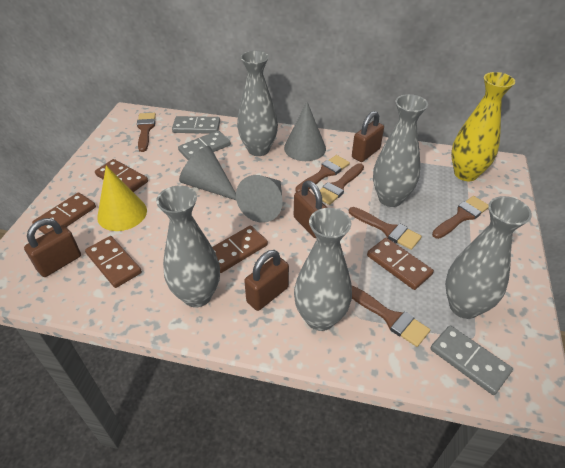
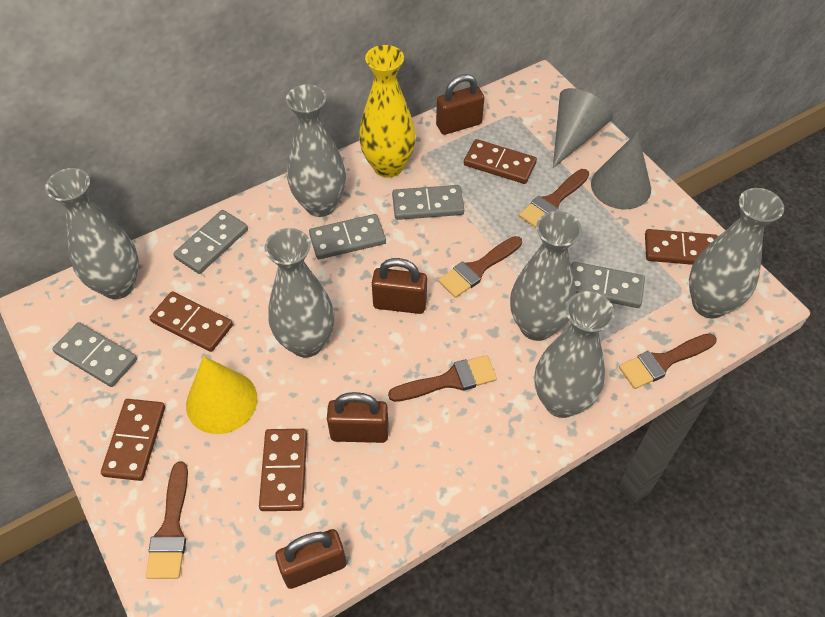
brown brush: 6 -> 5
grey cone: 3 -> 2
grey domino: 3 -> 5
grey vase: 5 -> 6

